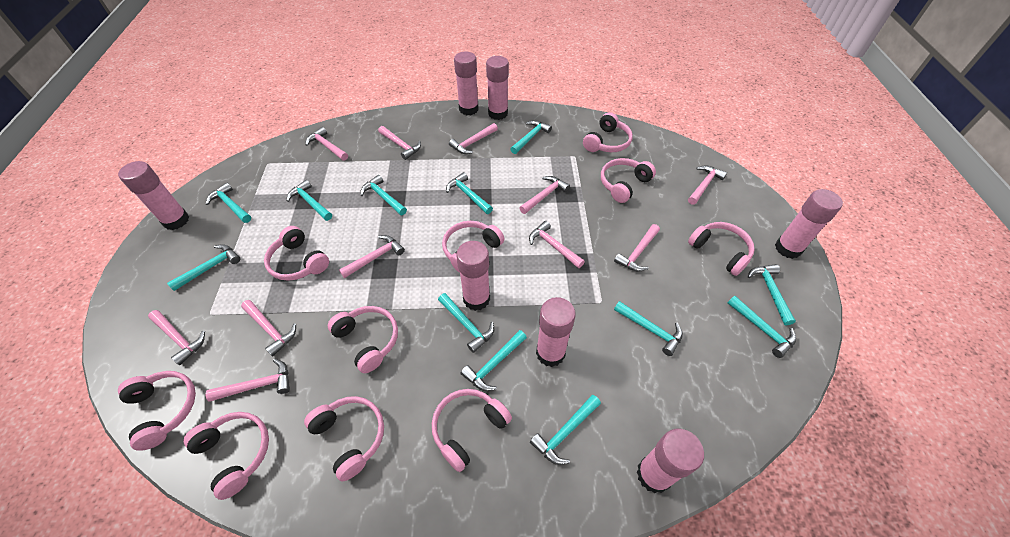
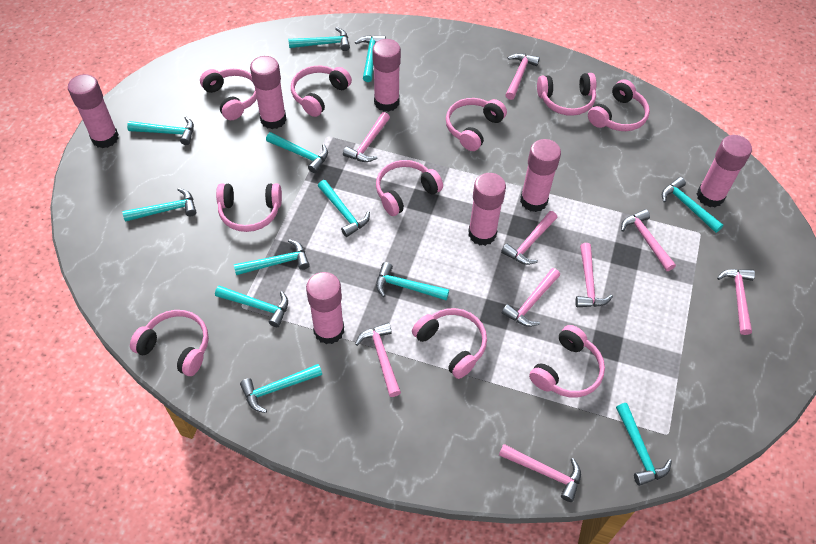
pink hammer: 11 -> 9

